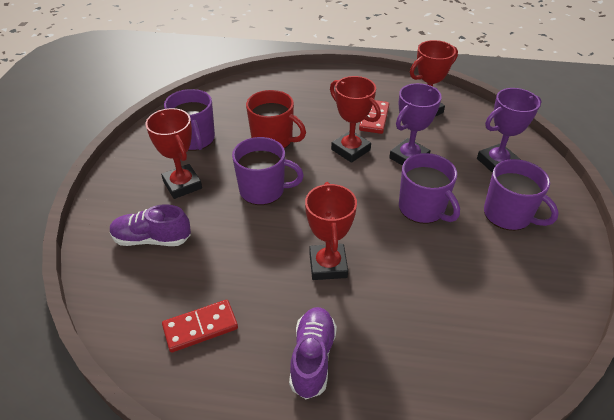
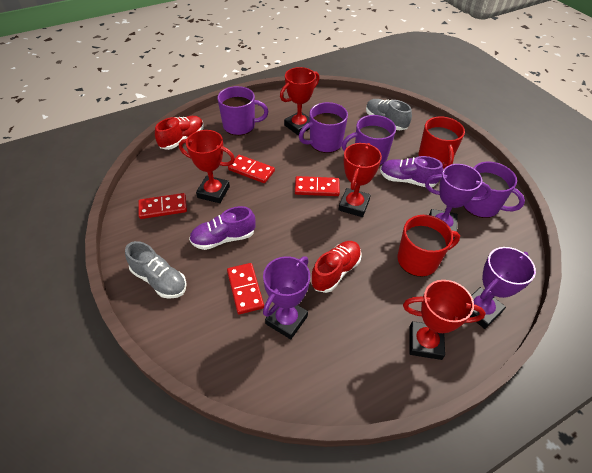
grey shoe: 0 -> 2
purple trophy: 2 -> 3
red domino: 2 -> 4
red mug: 1 -> 2
red shoe: 0 -> 2

